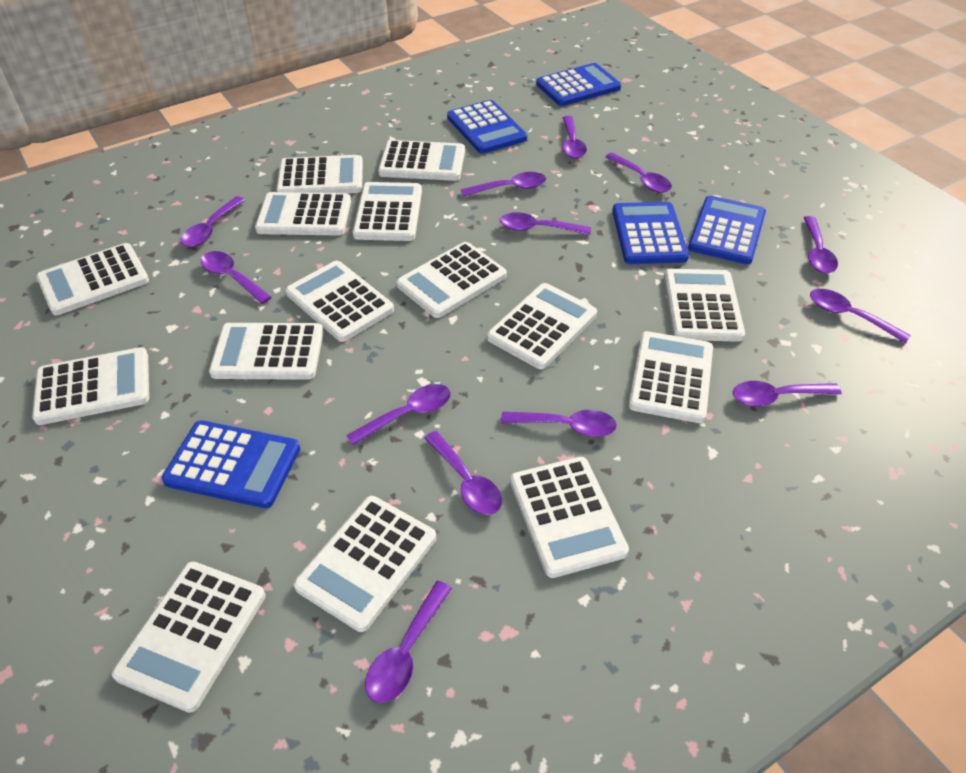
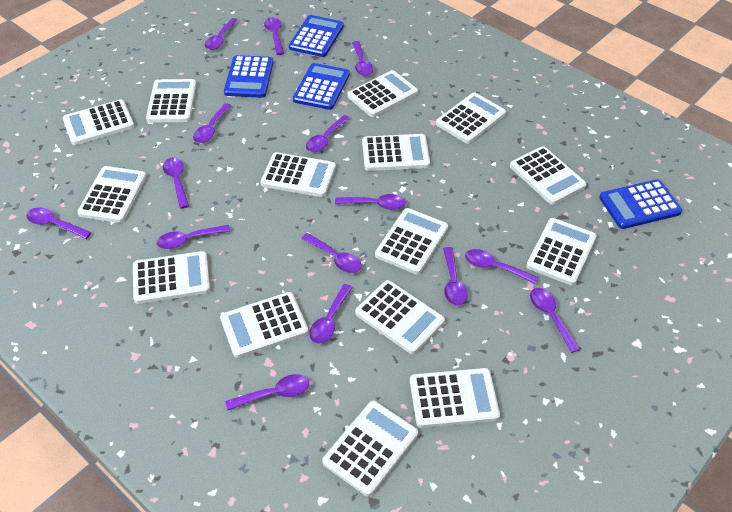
blue calculator: 5 -> 4
purple spoon: 13 -> 15

